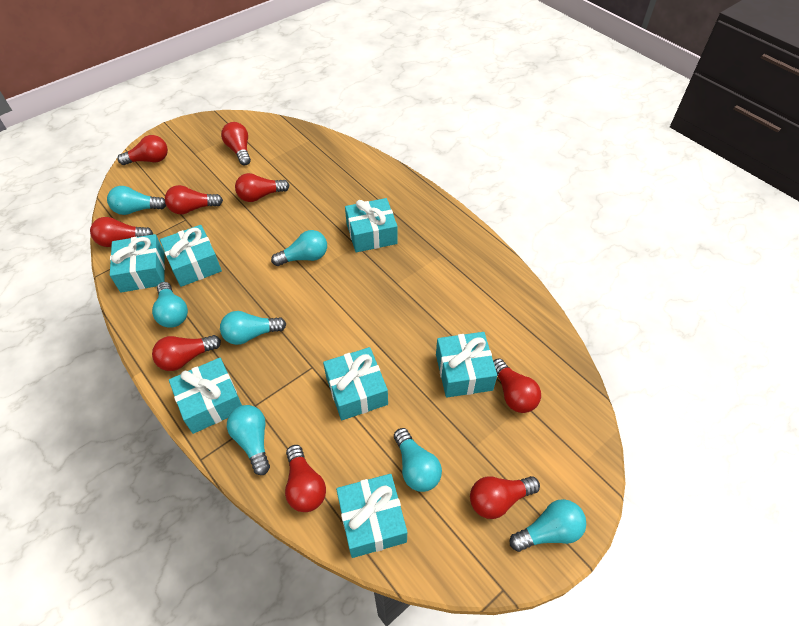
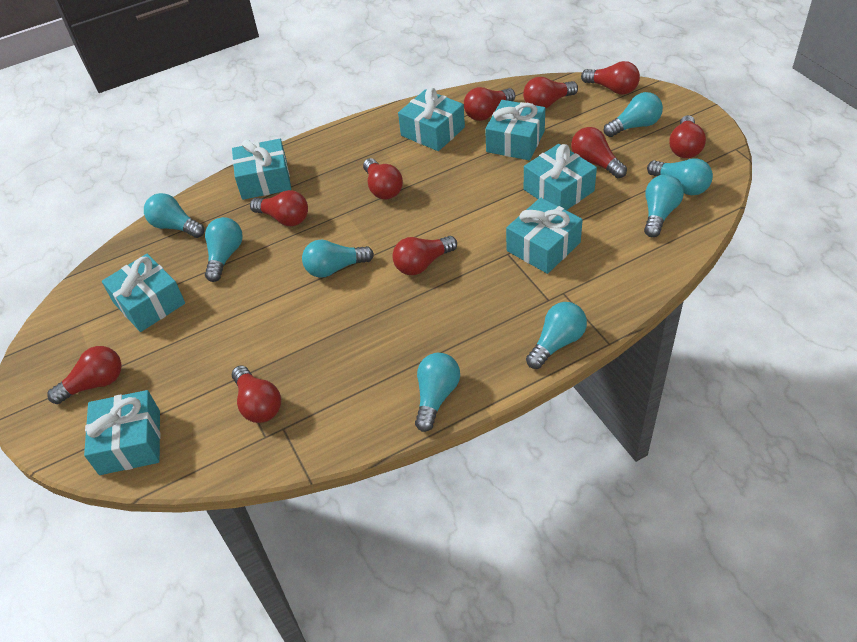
red light bulb: 9 -> 10
turquoise light bulb: 7 -> 8

